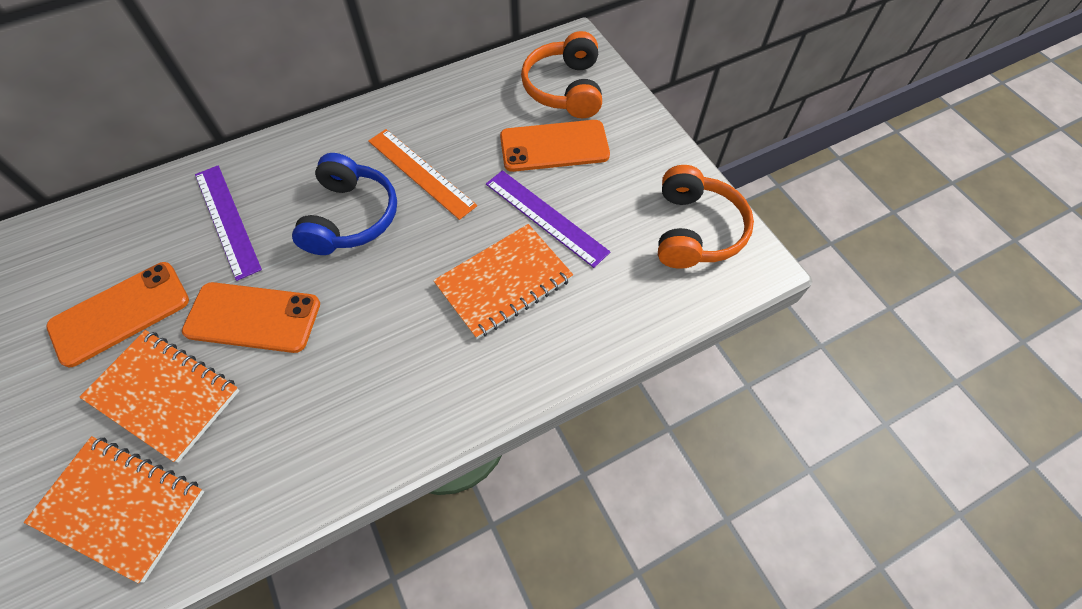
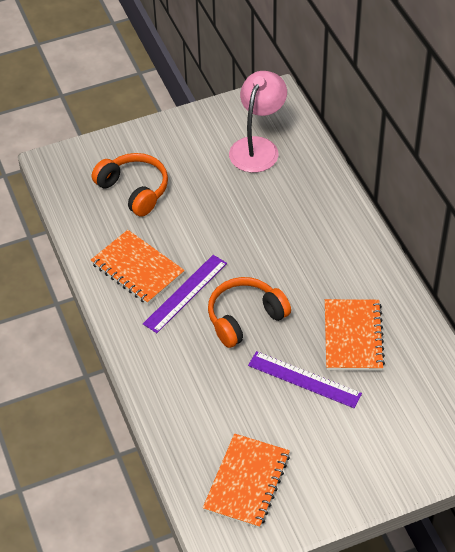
blue headphones: 1 -> 0
orange phone: 3 -> 0
orange ruler: 1 -> 0
pink lamp: 0 -> 1

